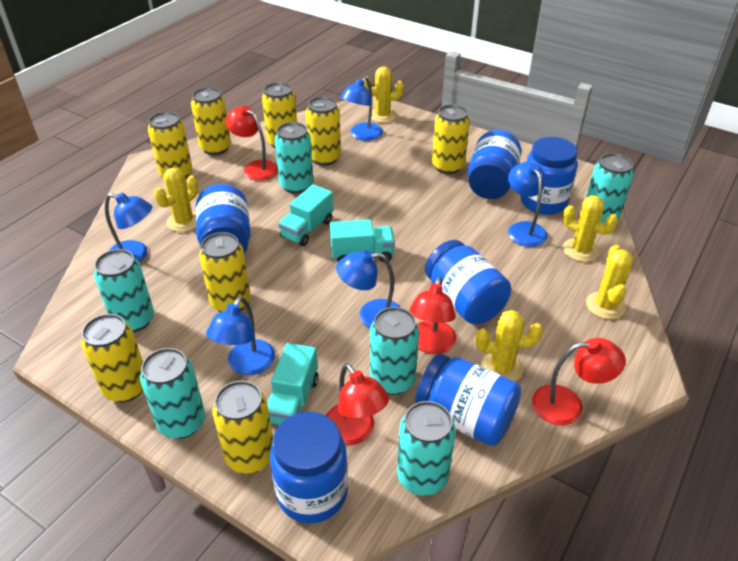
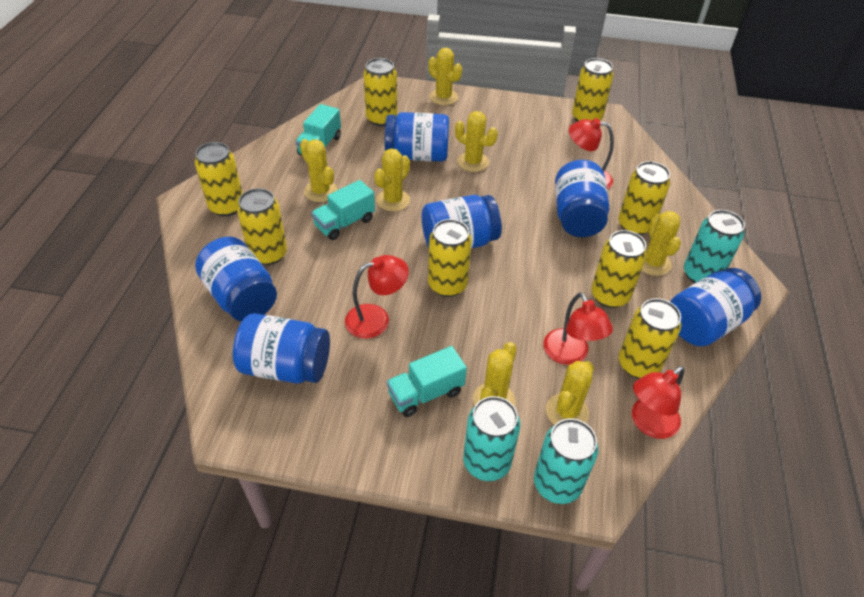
blue lamp: 5 -> 0
turquoise can: 6 -> 3
yellow cactus: 5 -> 7

